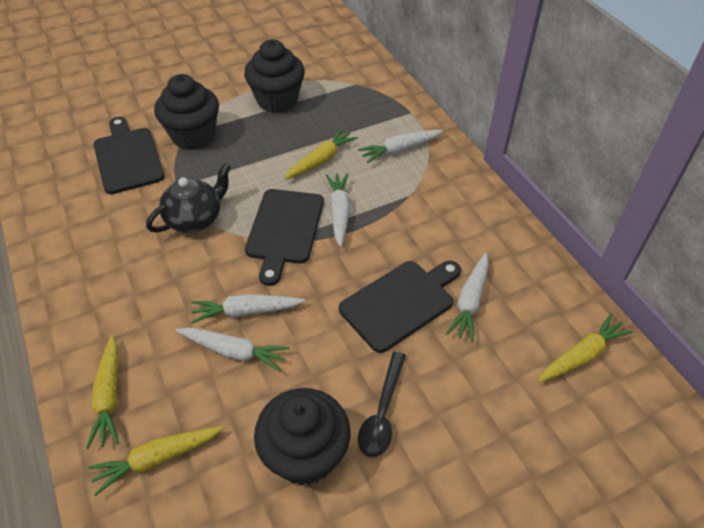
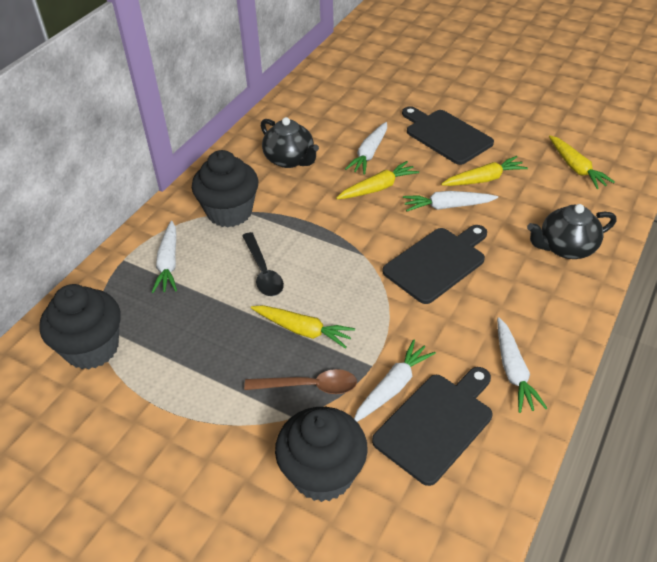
black teapot: 1 -> 2
brown spoon: 0 -> 1

